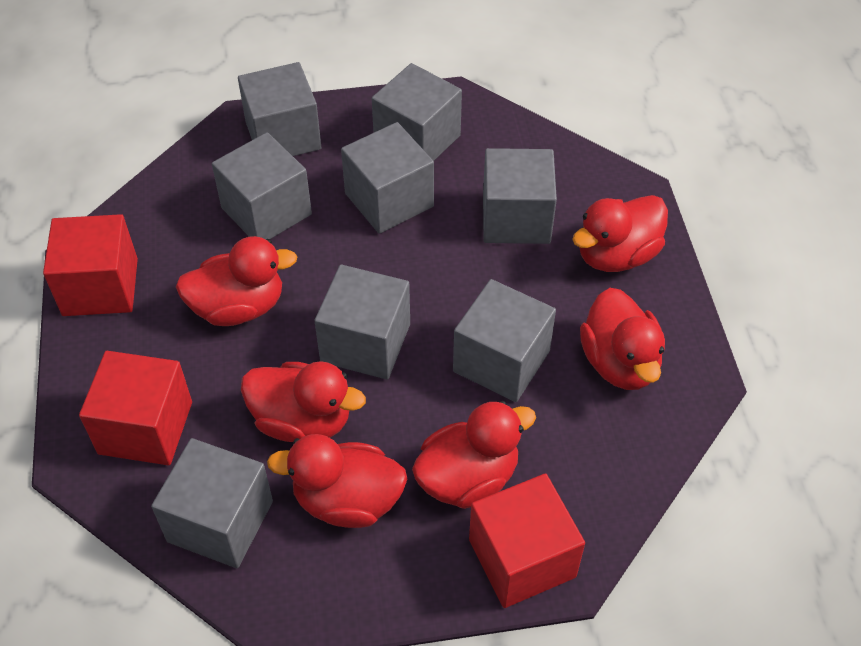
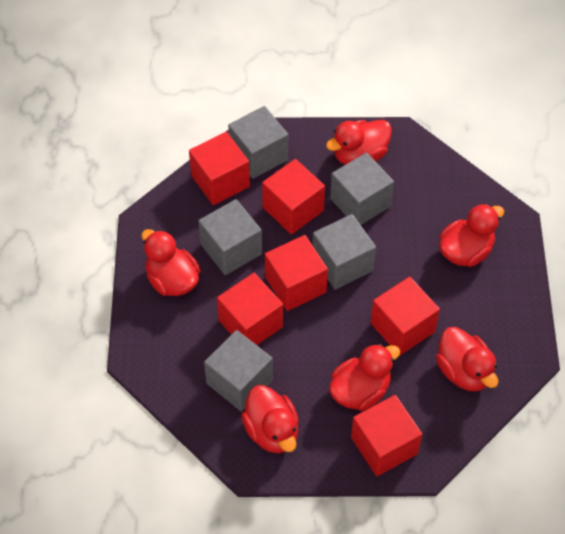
grey cube: 8 -> 5
red cube: 3 -> 6

